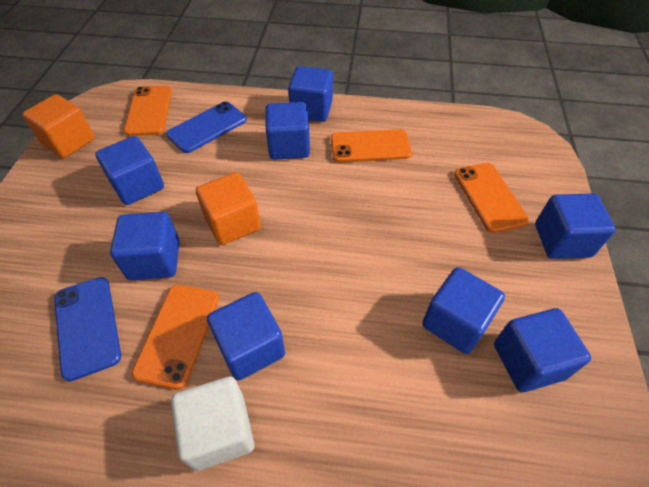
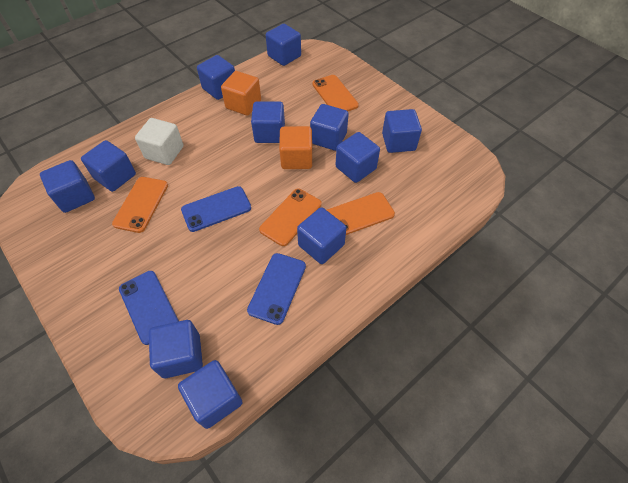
blue cube: 8 -> 11
blue phone: 2 -> 3

